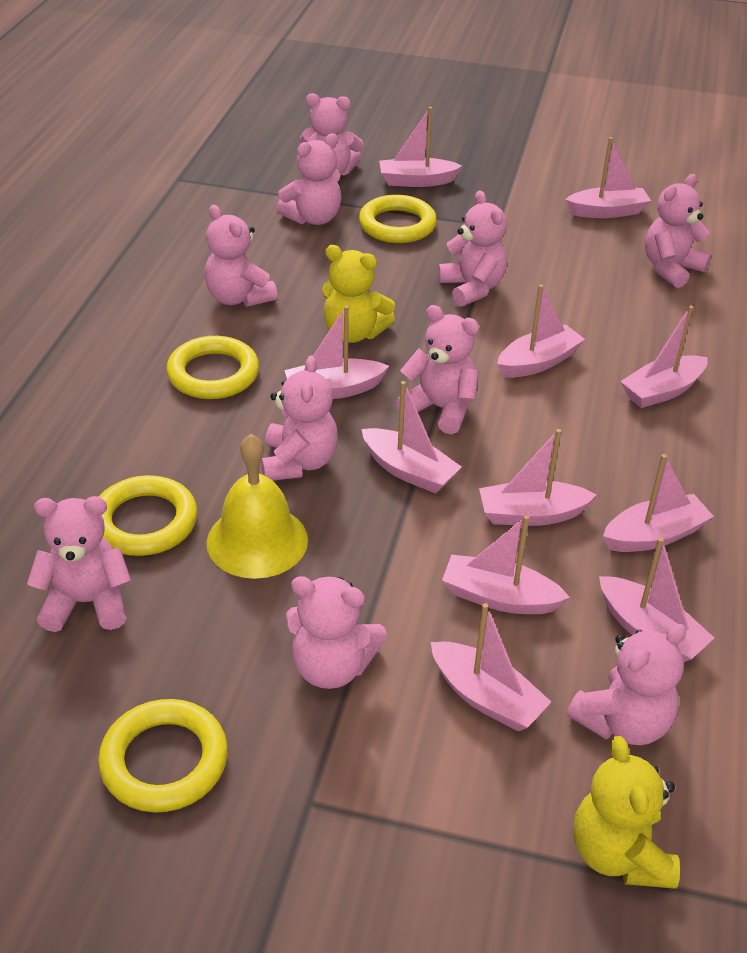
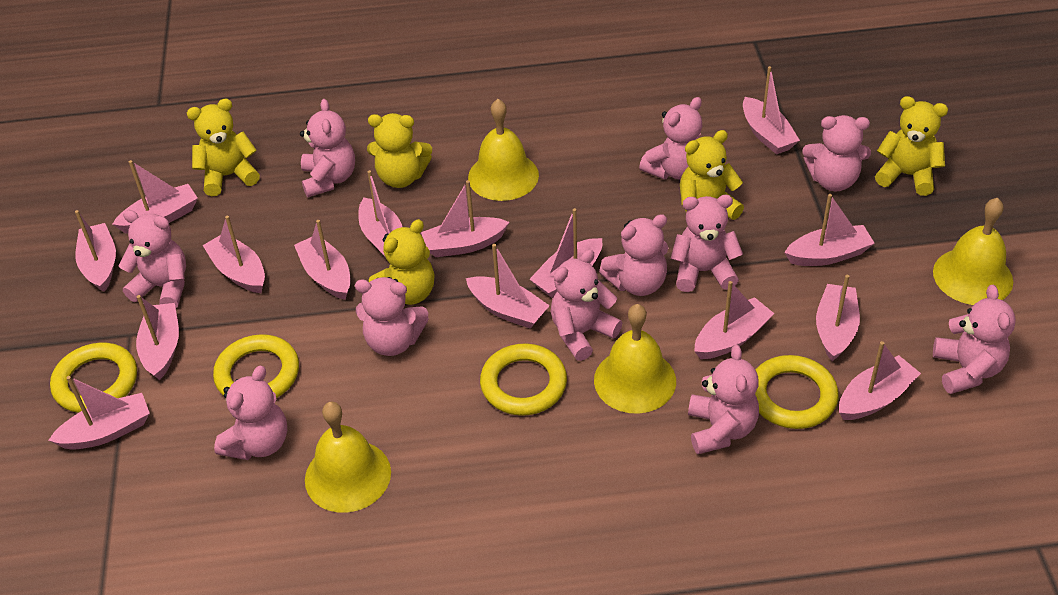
pink boat: 11 -> 15
pink teddy bear: 10 -> 11
yellow bell: 1 -> 4
yellow teddy bear: 2 -> 5

